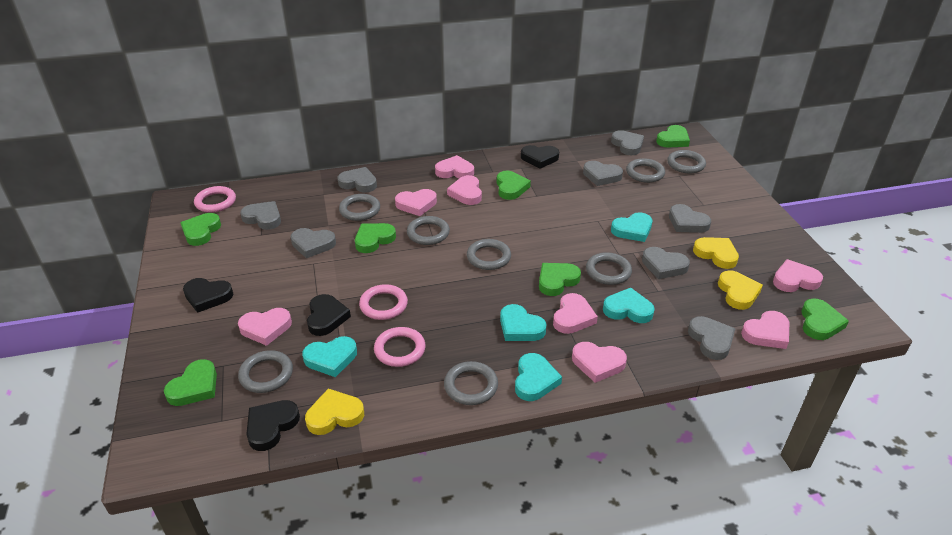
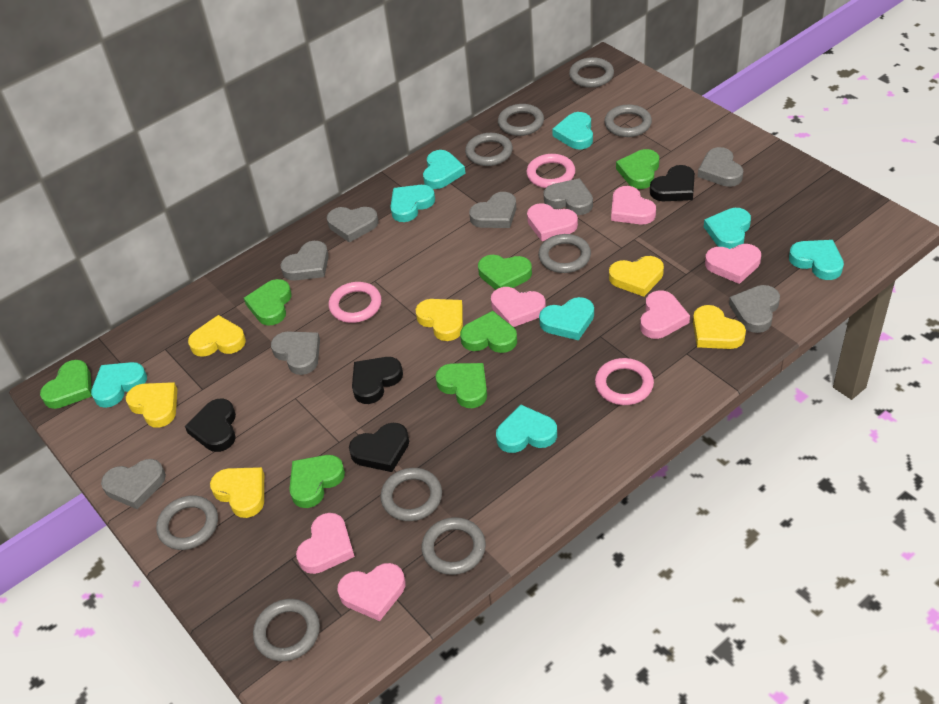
grey ring: 8 -> 9
pink heart: 8 -> 7
turquoise heart: 5 -> 8
yellow heart: 3 -> 6

